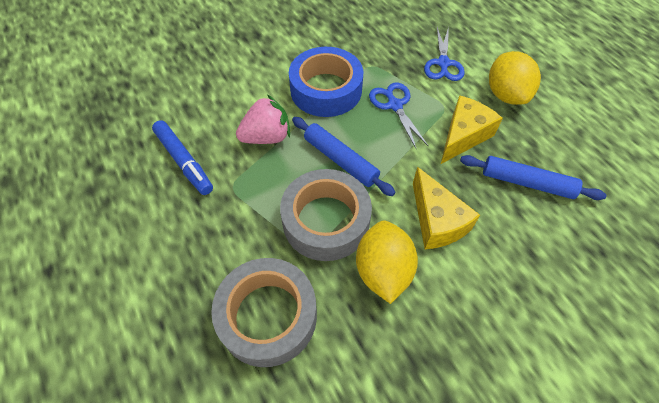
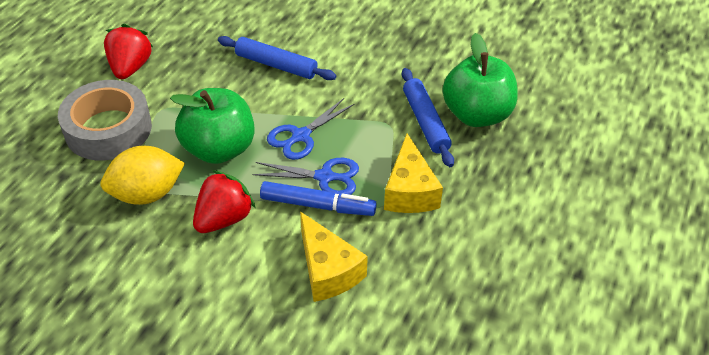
blue tape: 1 -> 0
green apple: 0 -> 2
grey tape: 2 -> 1
pink strawberry: 1 -> 0
red strawberry: 0 -> 2
yellow lemon: 2 -> 1

